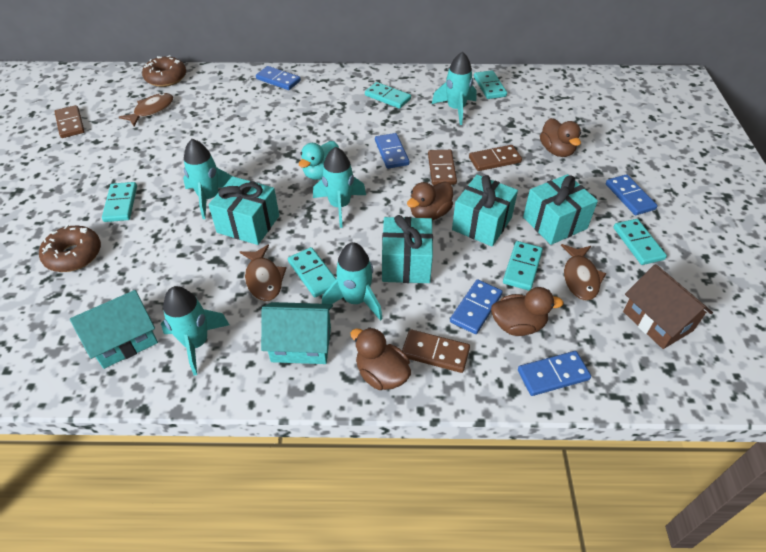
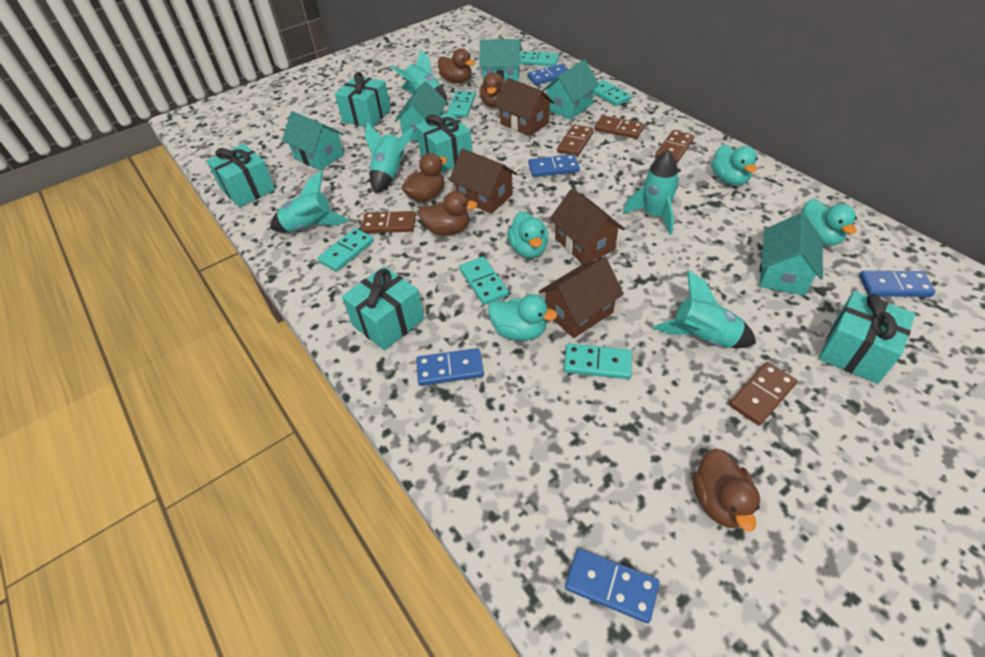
brown domino: 4 -> 5
brown donut: 2 -> 0
brown duck: 4 -> 5
brown fish: 3 -> 0
brown house: 1 -> 4
turquoise duck: 1 -> 4
turquoise gift: 4 -> 5
turquoise house: 2 -> 5

